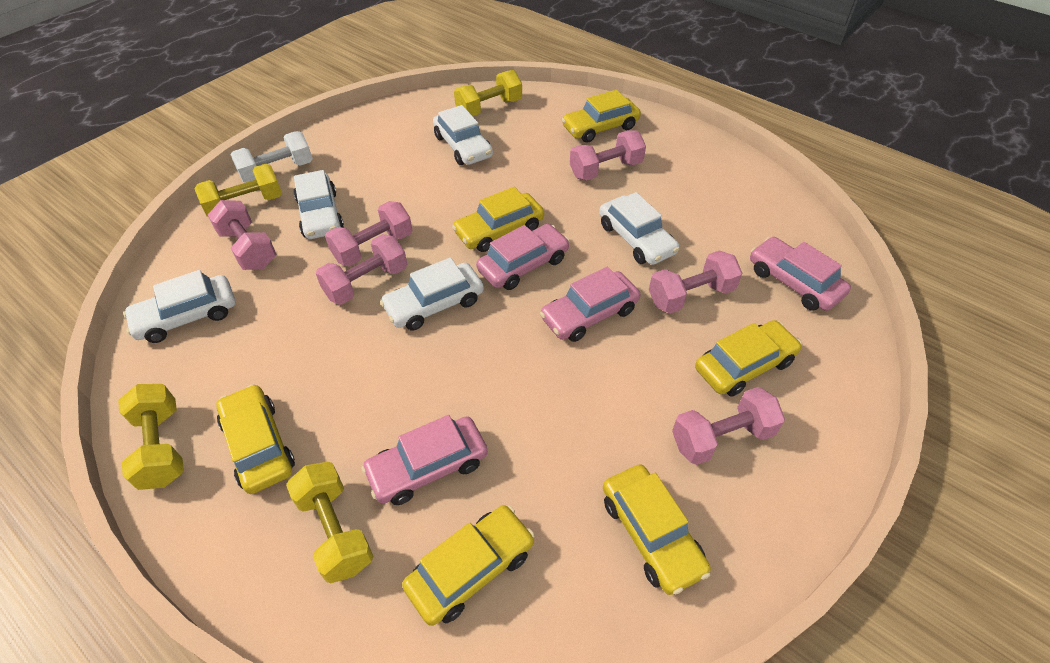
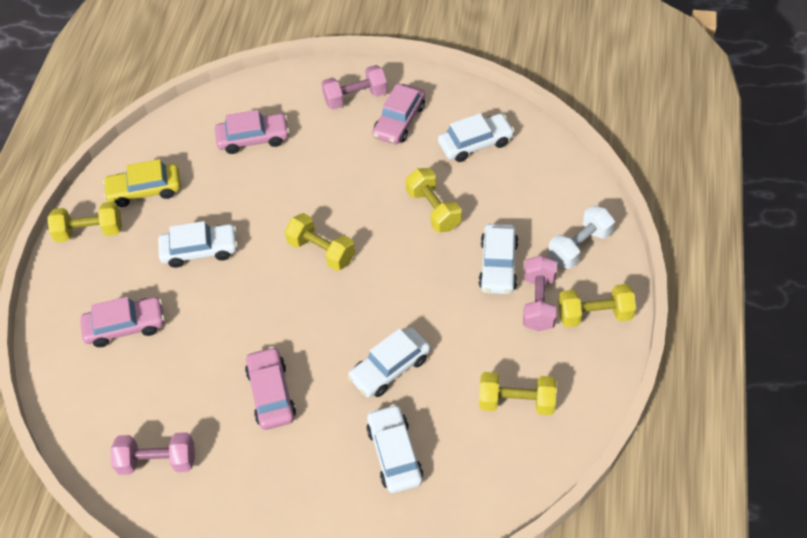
pink dumbbell: 6 -> 3
yellow car: 6 -> 1
yellow dumbbell: 4 -> 5

